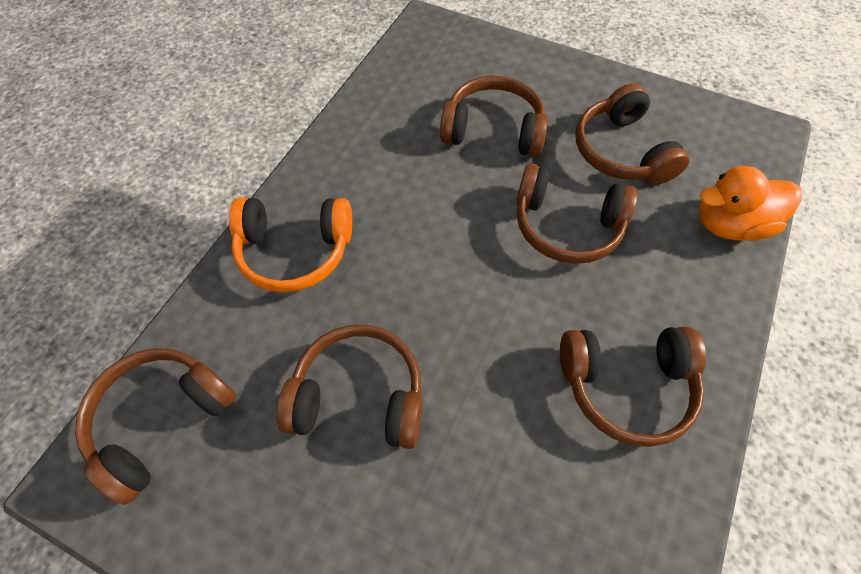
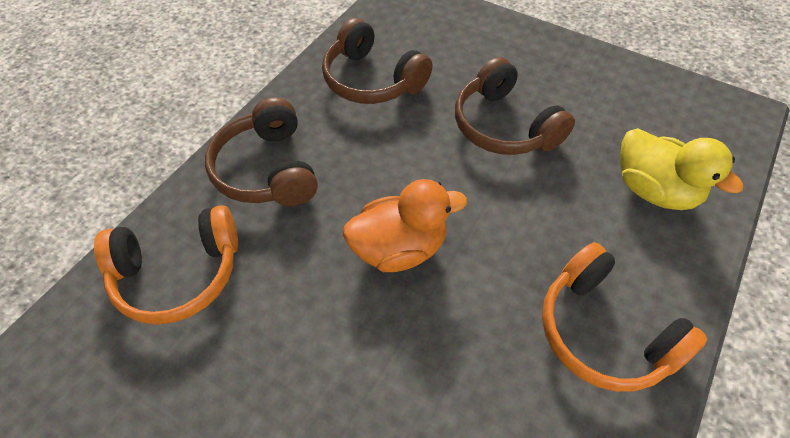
brown headphones: 6 -> 3
orange headphones: 1 -> 2
yellow duck: 0 -> 1

